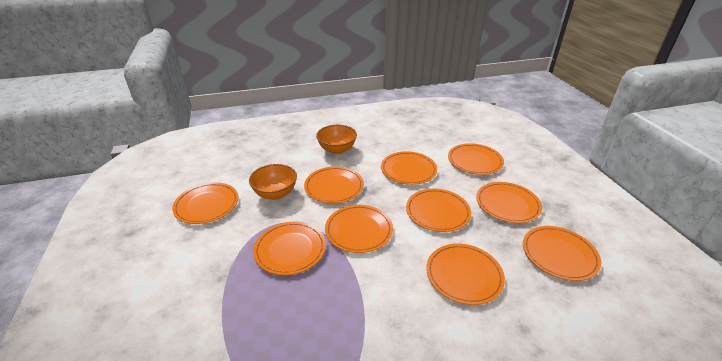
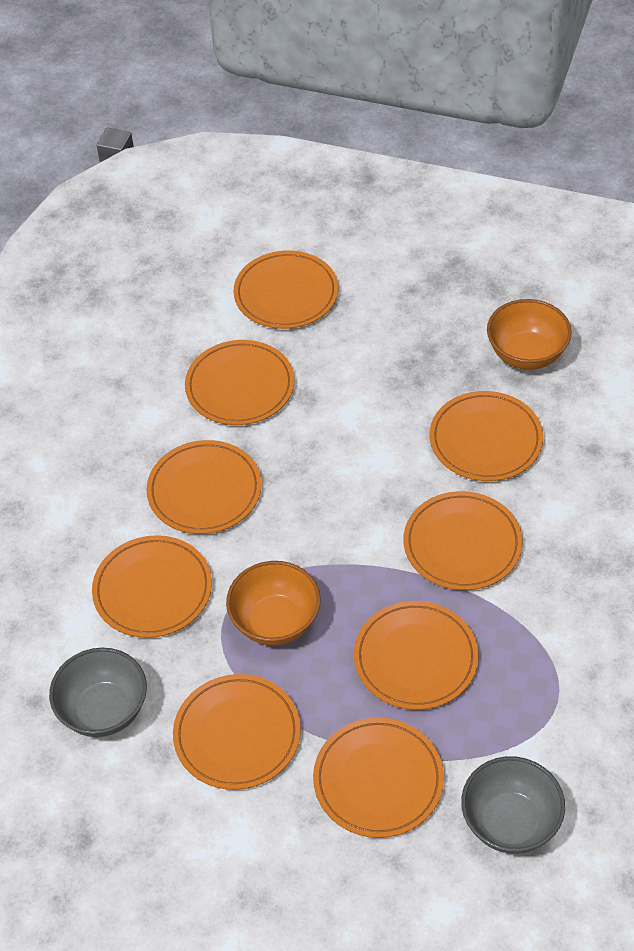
grey bowl: 0 -> 2
orange plate: 10 -> 9

